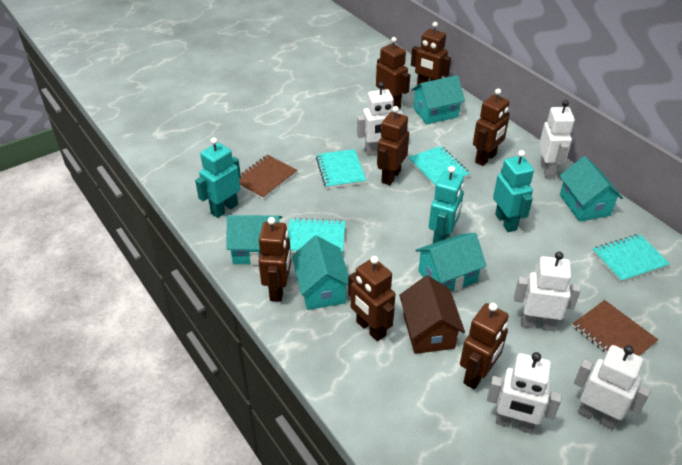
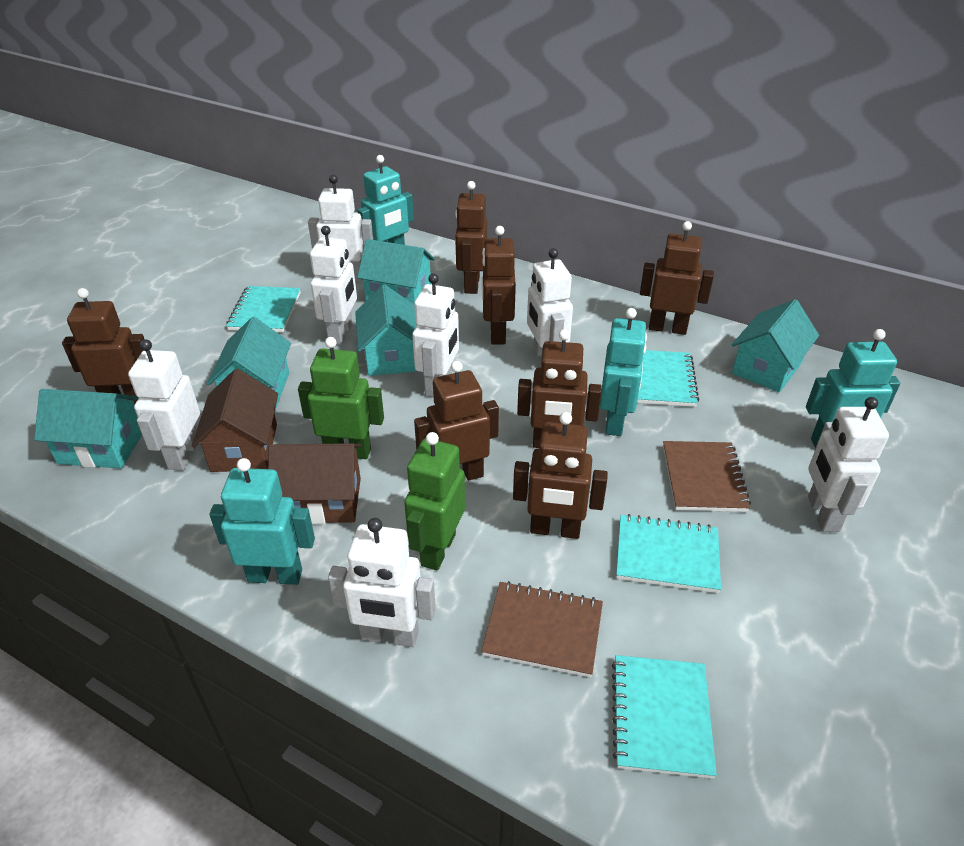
brown house: 1 -> 2
green robot: 0 -> 2
turquoise robot: 3 -> 4
white robot: 5 -> 7

